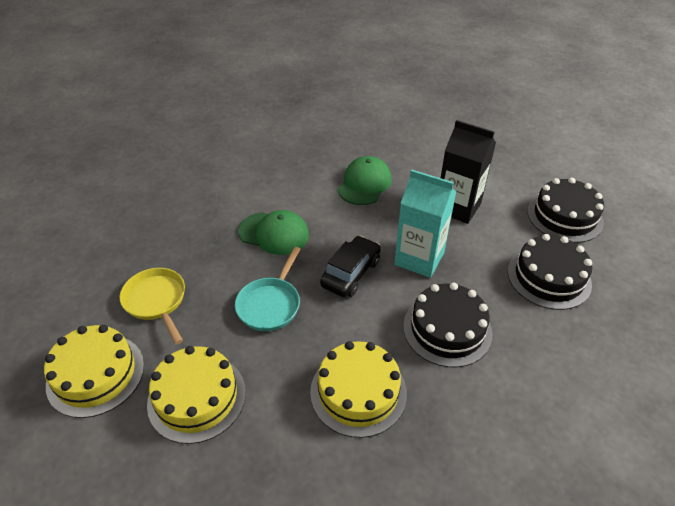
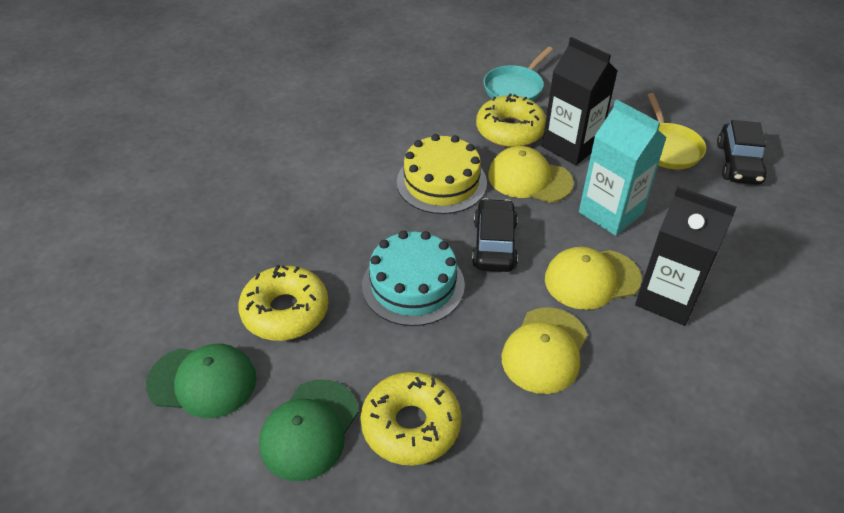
black cake: 3 -> 0
black car: 1 -> 2
black carton: 1 -> 2
turquoise cake: 0 -> 1
yellow cake: 3 -> 1
yellow cap: 0 -> 3
yellow donut: 0 -> 3

